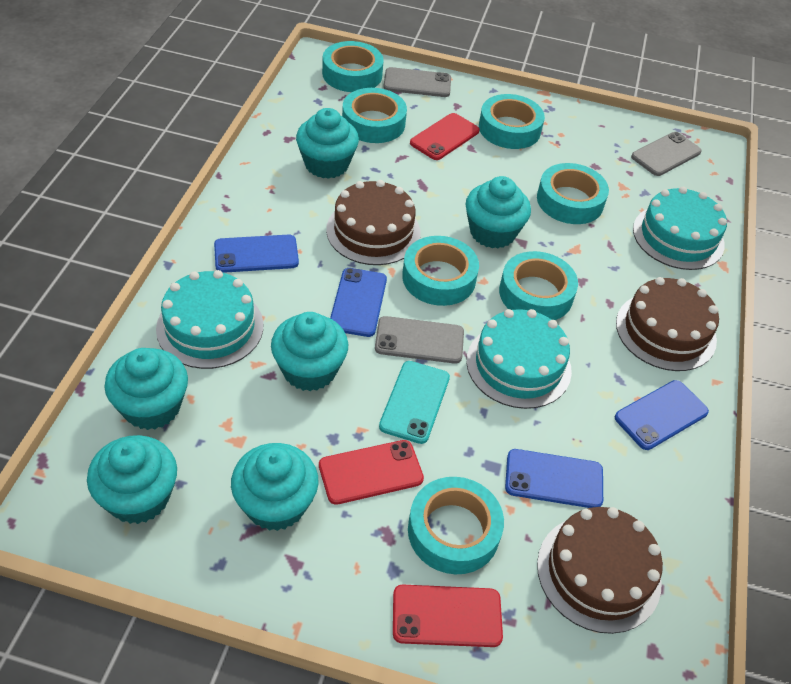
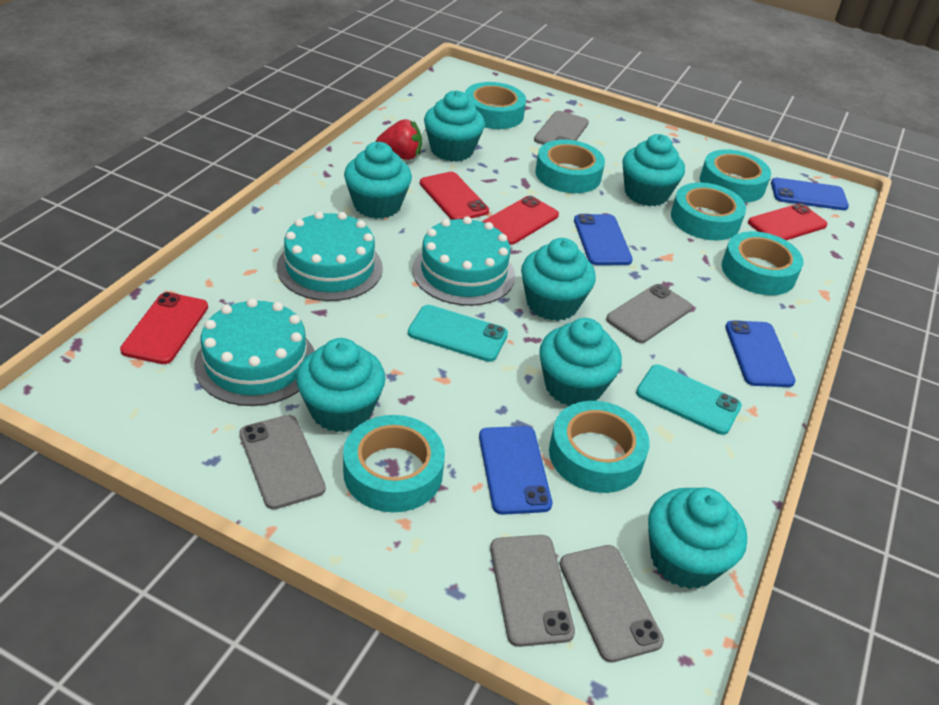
brown cake: 3 -> 0
grey phone: 3 -> 5
red phone: 3 -> 4
red strawberry: 0 -> 1
turquoise cupcake: 6 -> 7
turquoise phone: 1 -> 2

